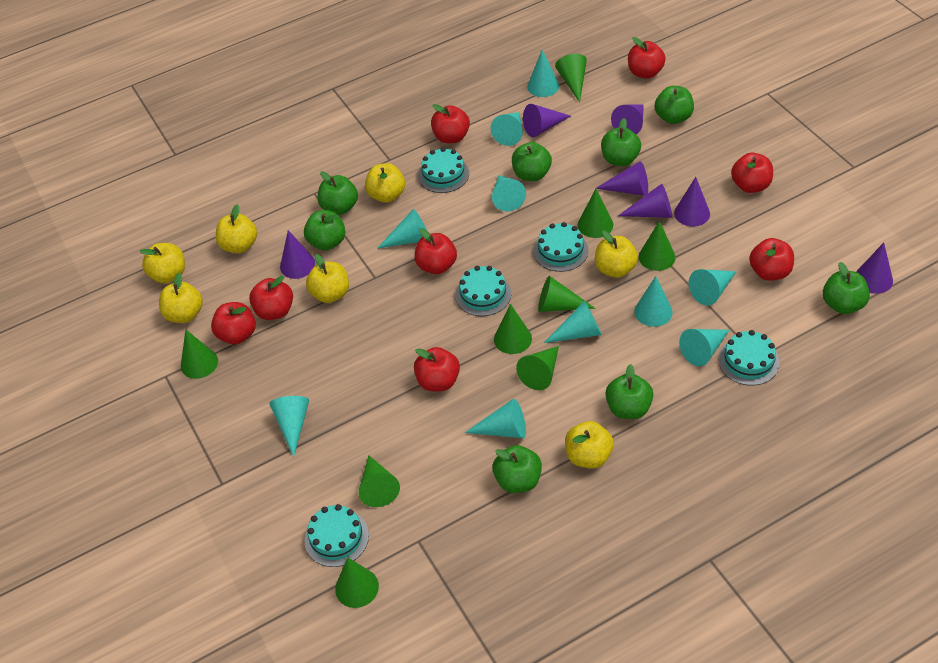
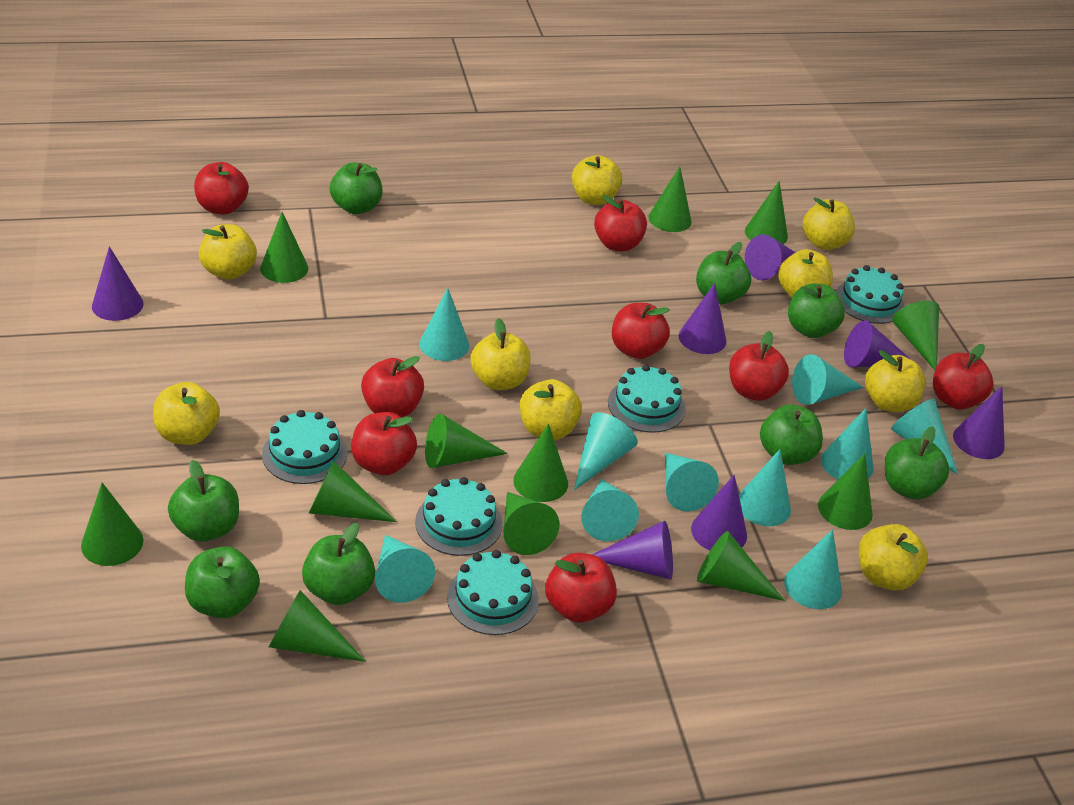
green cone: 9 -> 12
yellow apple: 7 -> 9

